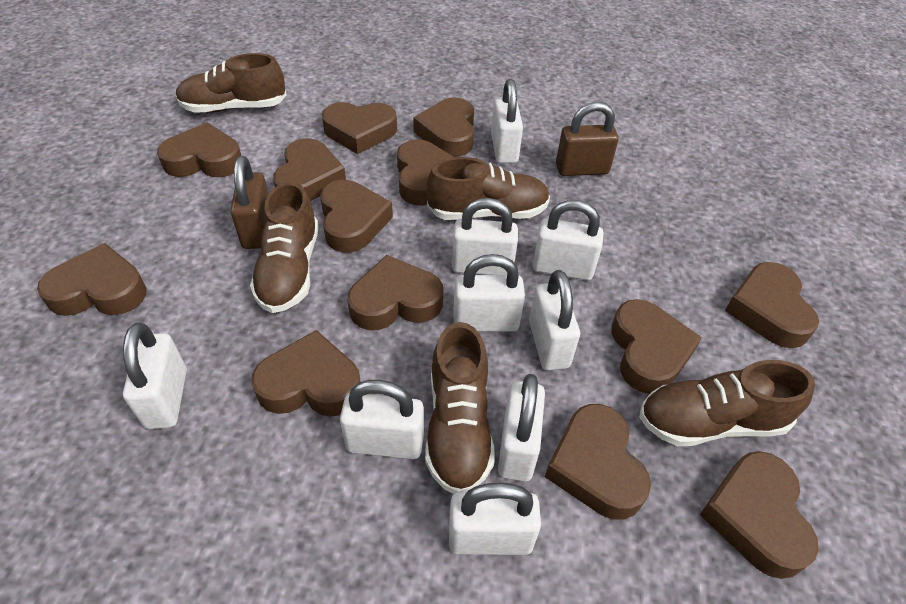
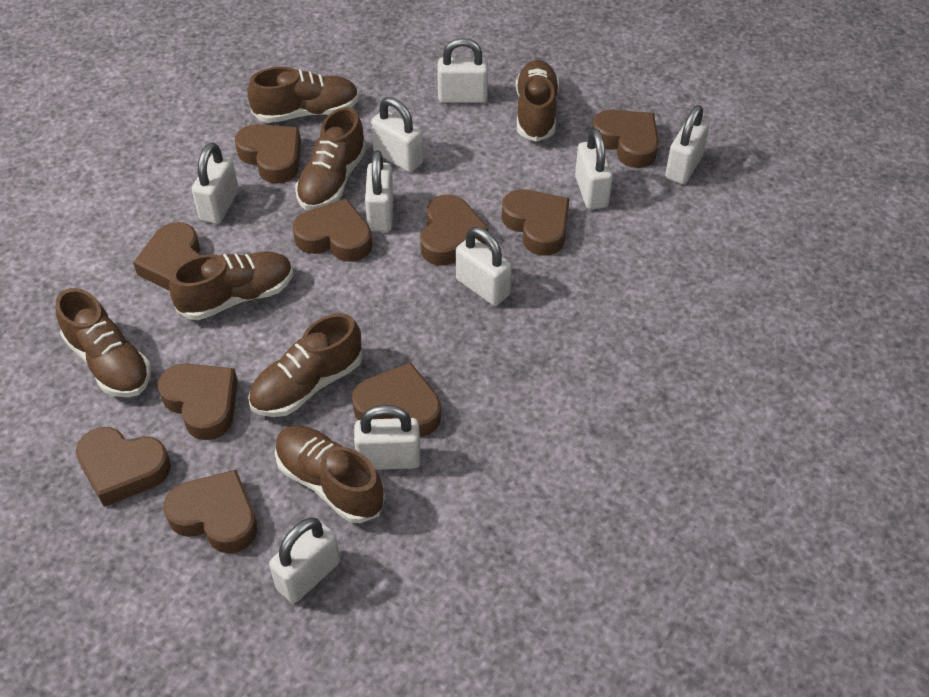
brown heart: 13 -> 10
brown padlock: 2 -> 0
brown shoe: 5 -> 7

